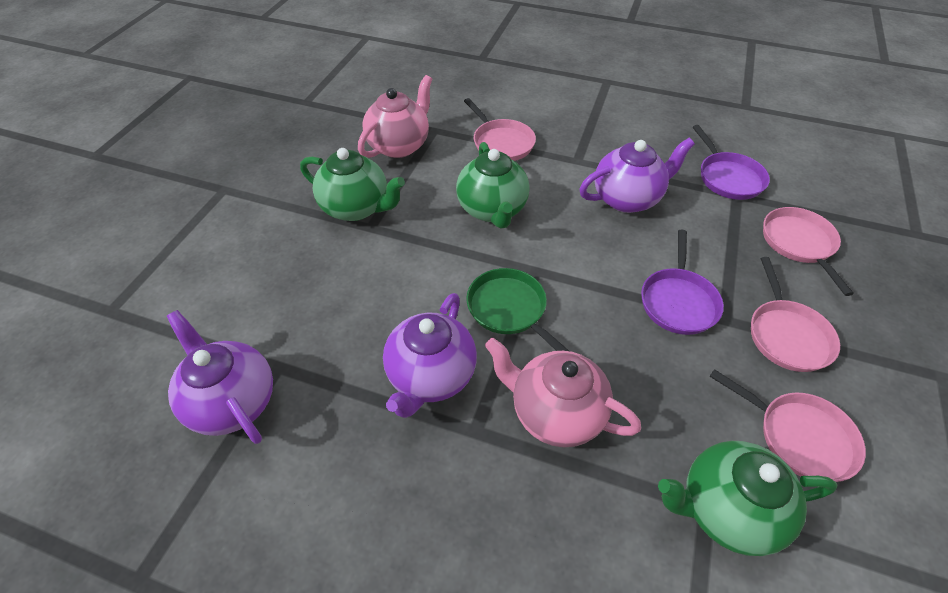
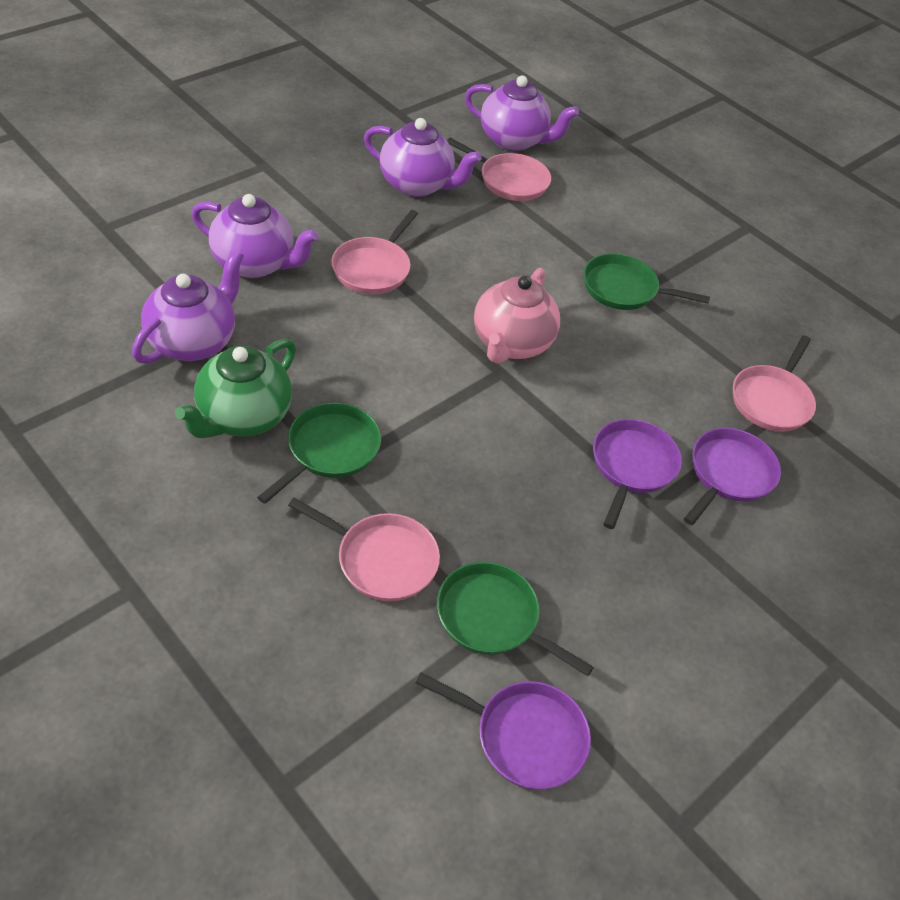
green pan: 1 -> 3
green teapot: 3 -> 1
pink teapot: 2 -> 1
purple pan: 2 -> 3
purple teapot: 3 -> 4

